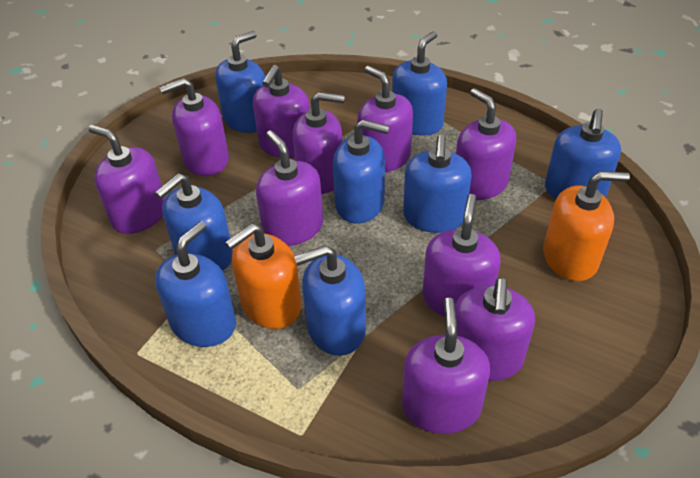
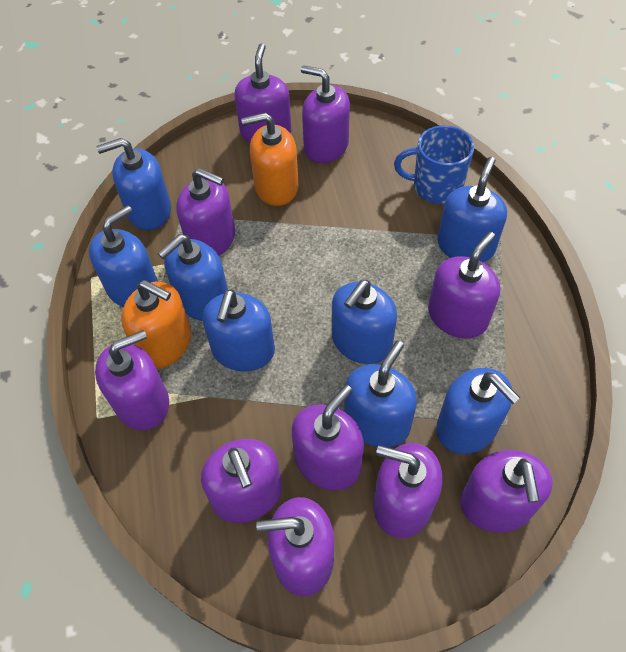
blue mug: 0 -> 1

